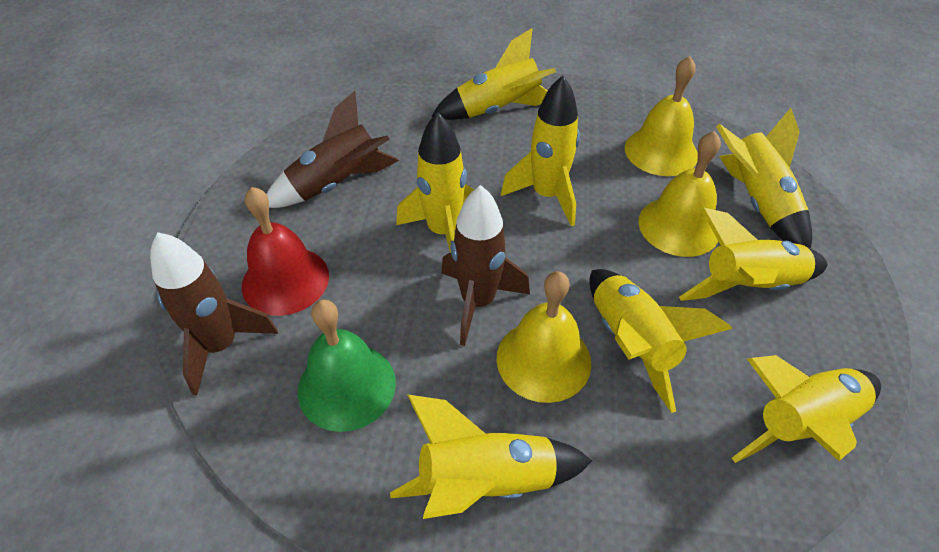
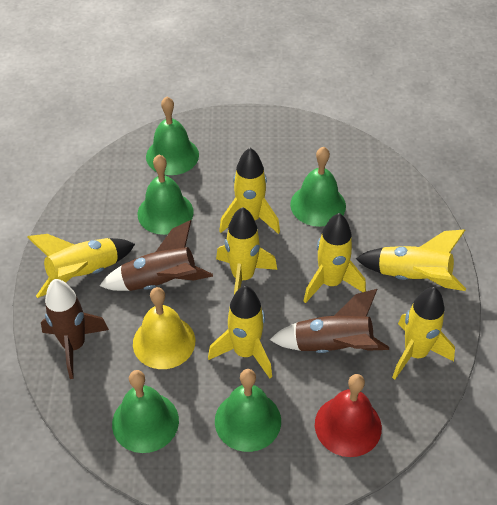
green bell: 1 -> 5
yellow bell: 3 -> 1
yellow rocket: 8 -> 7

